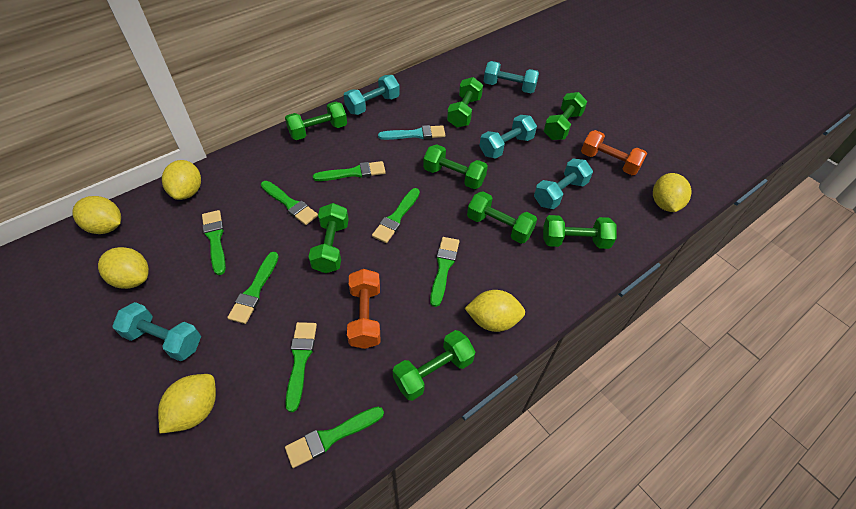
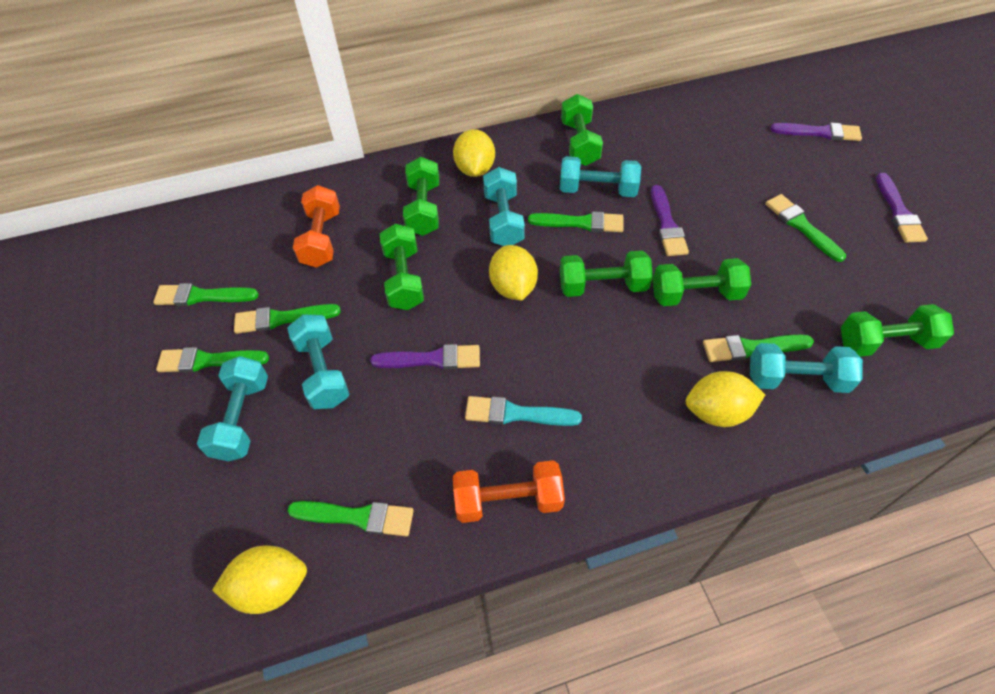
green brush: 8 -> 7
green dumbbell: 8 -> 6
purple brush: 0 -> 4
yellow lemon: 6 -> 4

